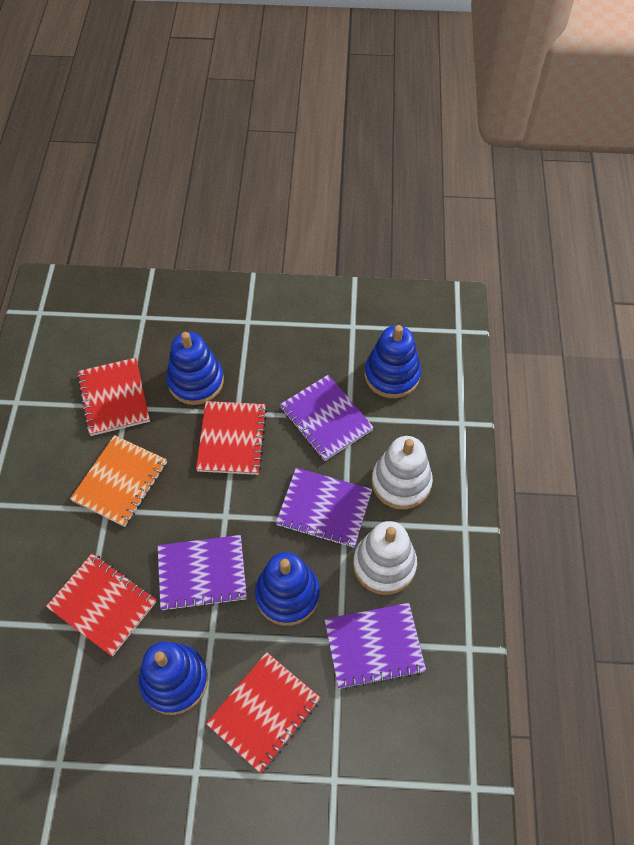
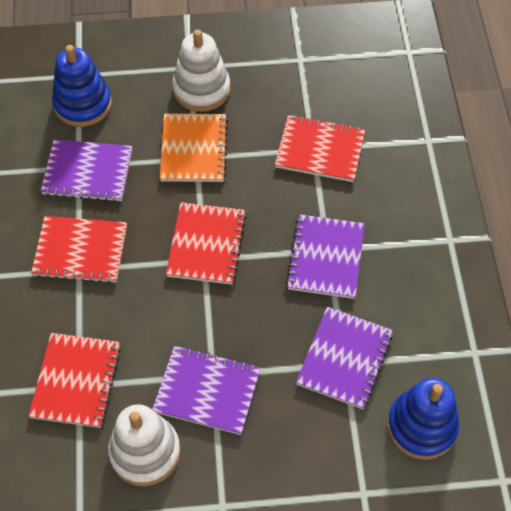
blue stacking toy: 4 -> 2

